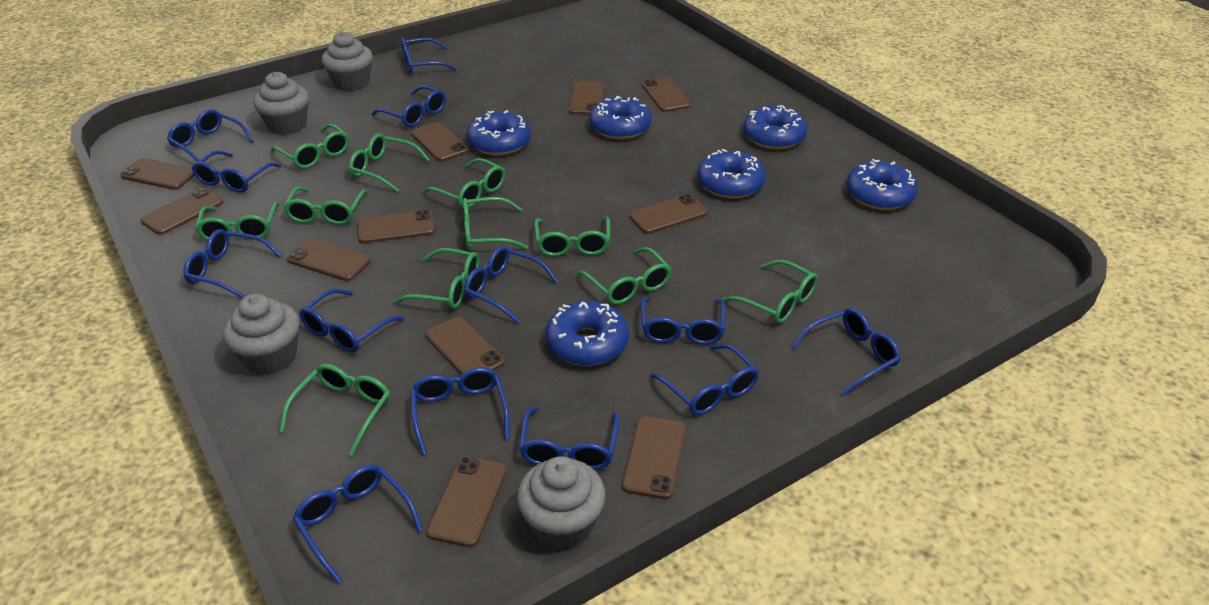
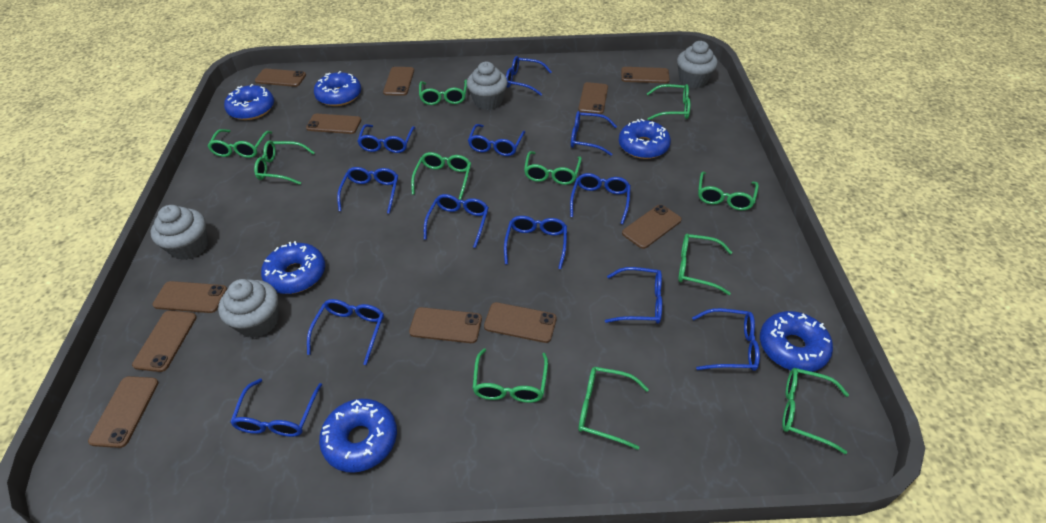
blue glasses: 13 -> 12

